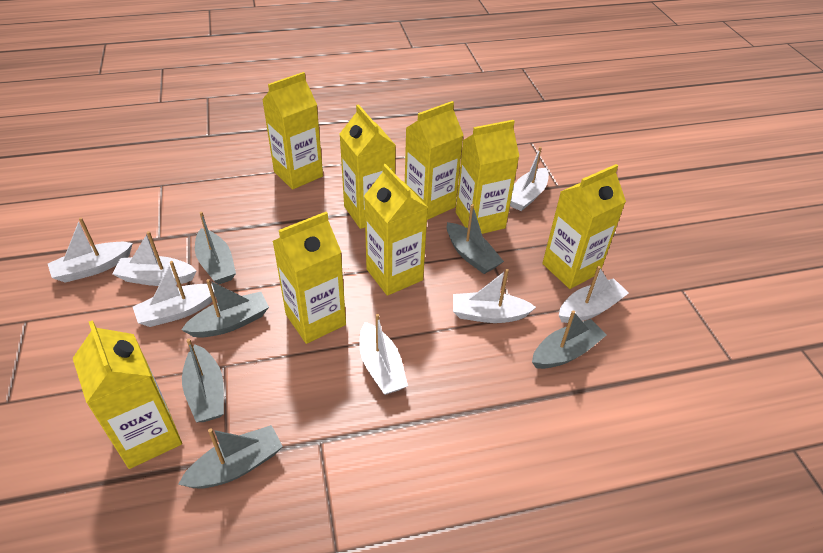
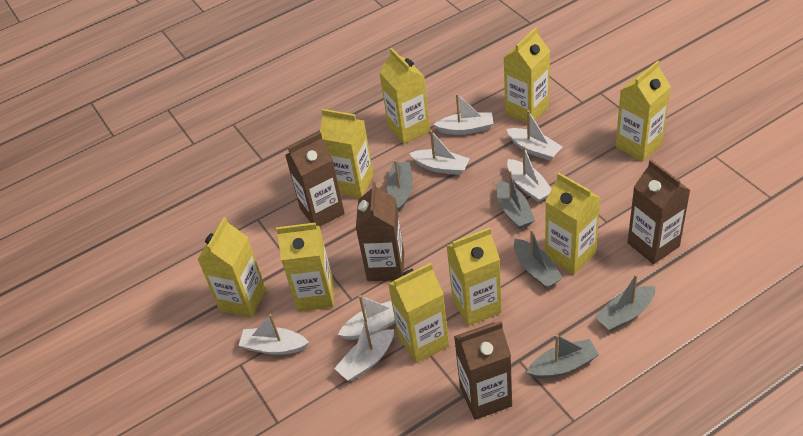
brown carton: 0 -> 4
grey boat: 6 -> 5
yellow carton: 8 -> 9

